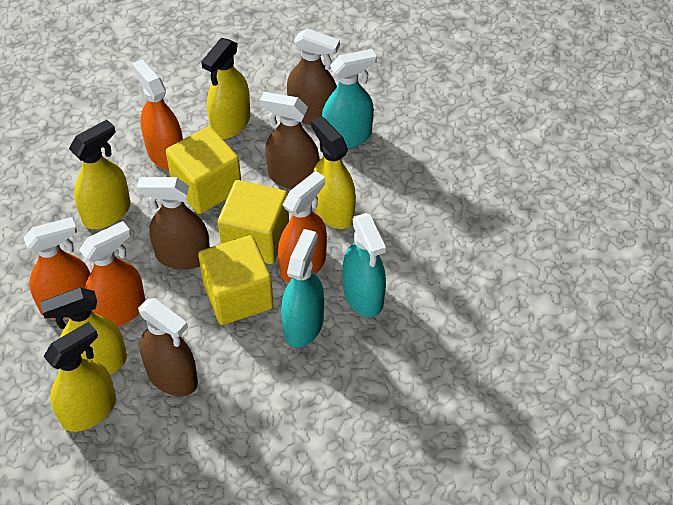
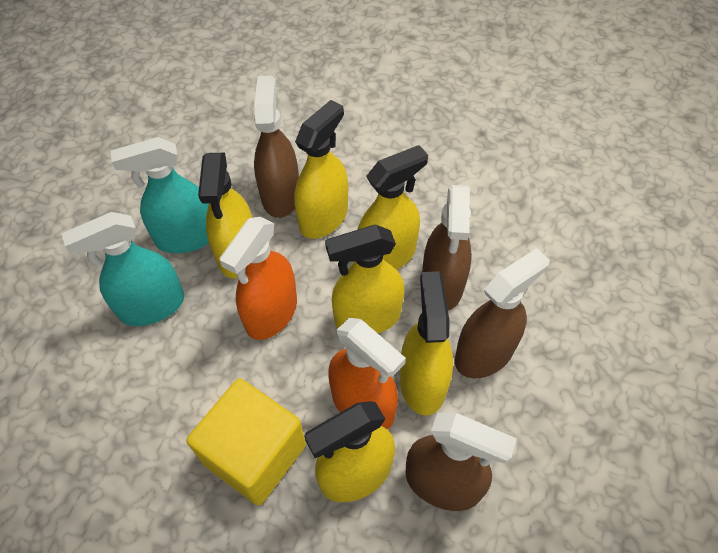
orange spray bottle: 4 -> 2
turquoise spray bottle: 3 -> 2
yellow cube: 3 -> 1
yellow spray bottle: 5 -> 6

